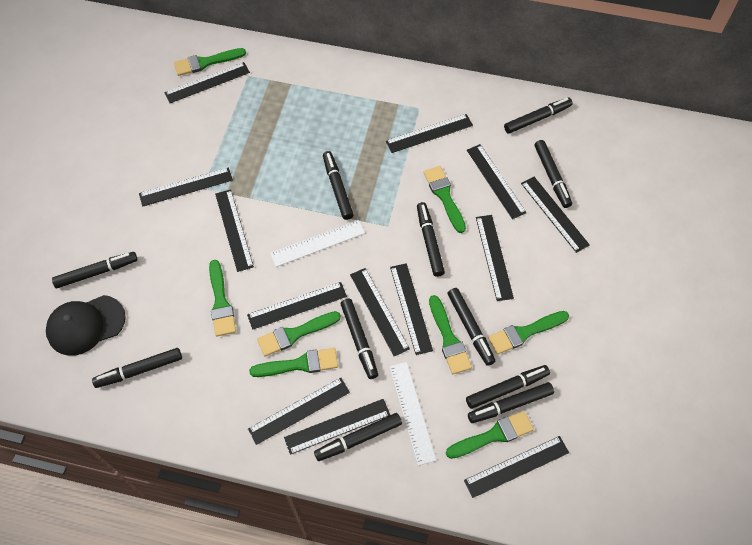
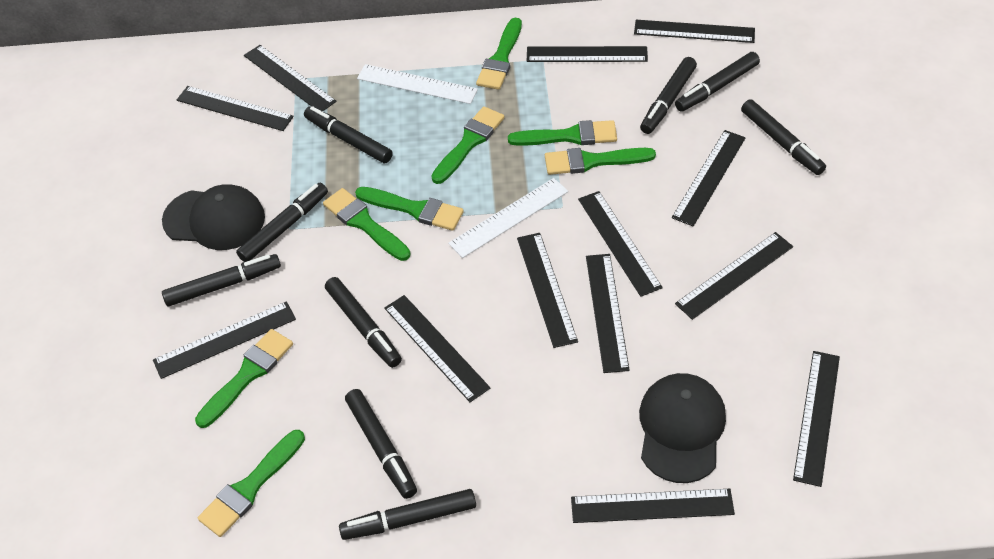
black cap: 1 -> 2
black marker: 11 -> 9

